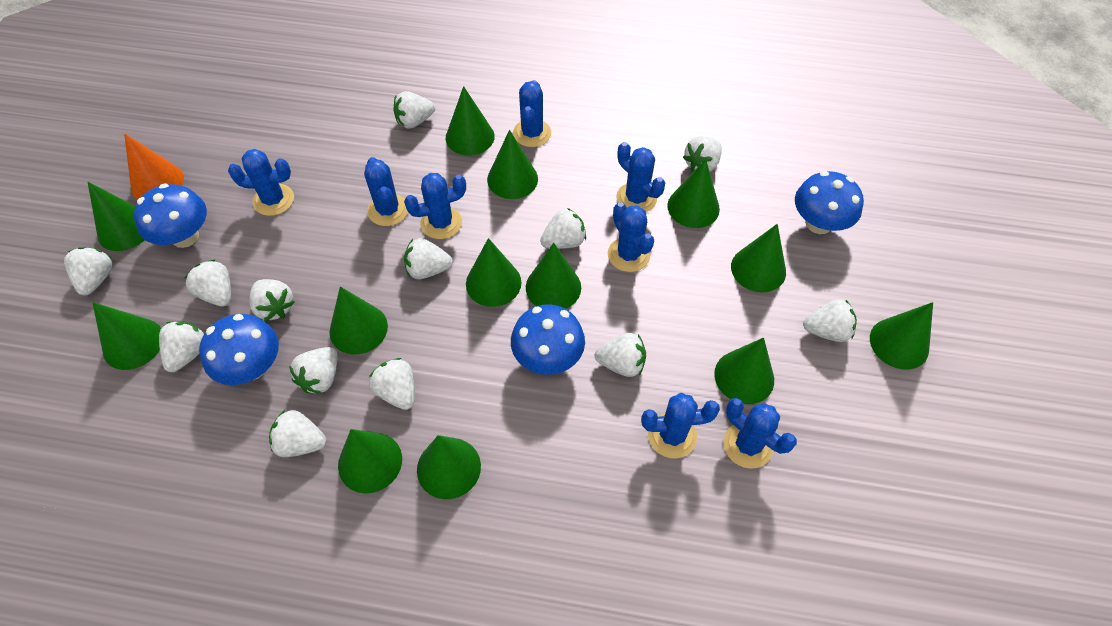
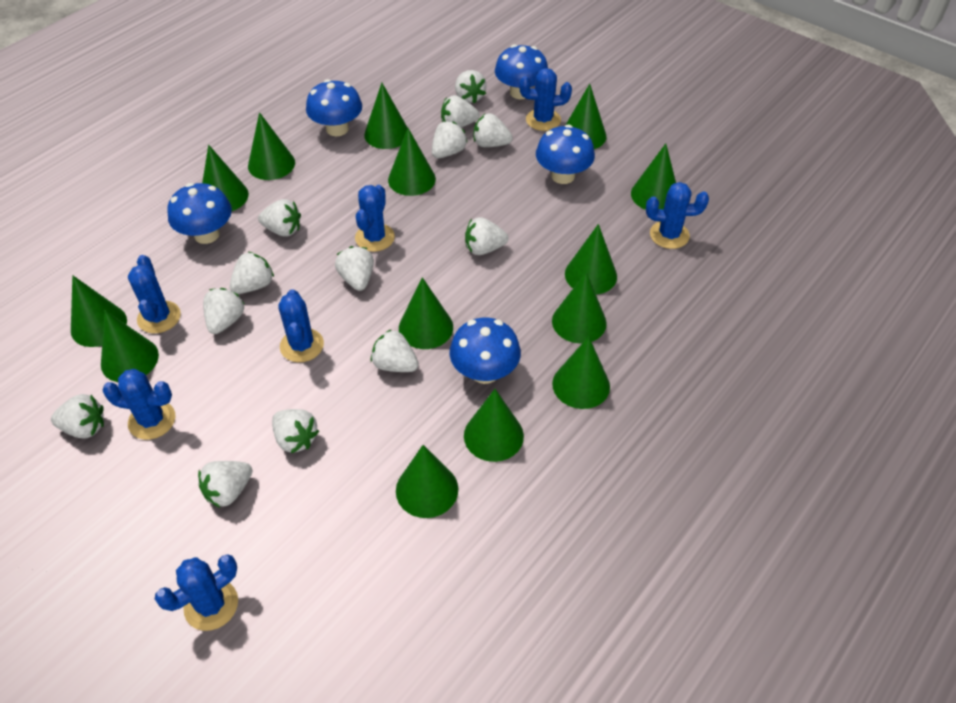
blue cactus: 8 -> 7
blue mushroom: 4 -> 5
green cone: 13 -> 14
orange cone: 1 -> 0

